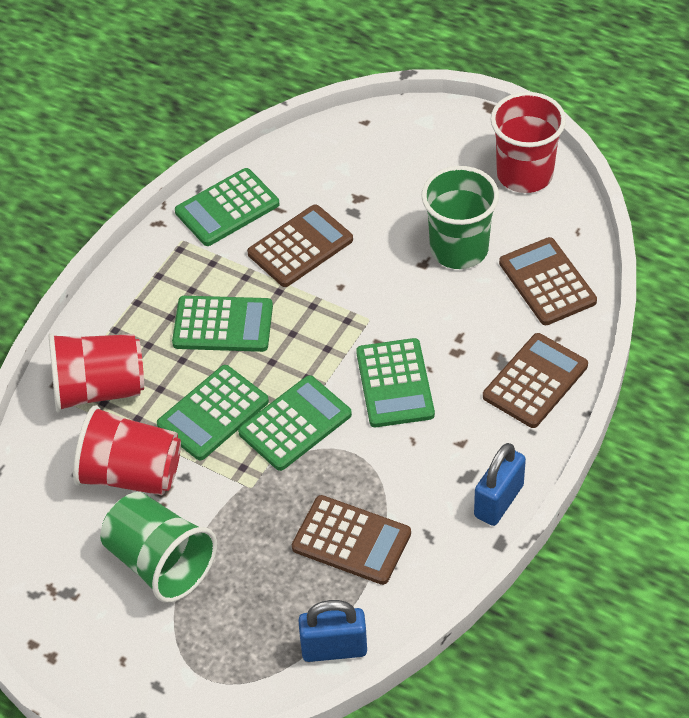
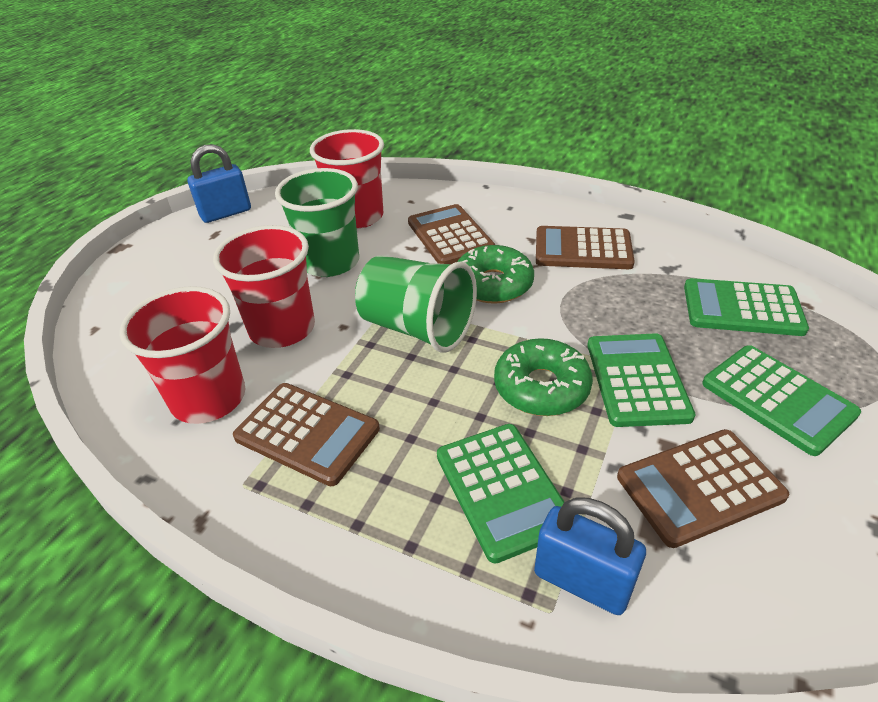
green calculator: 5 -> 4
green donut: 0 -> 2

